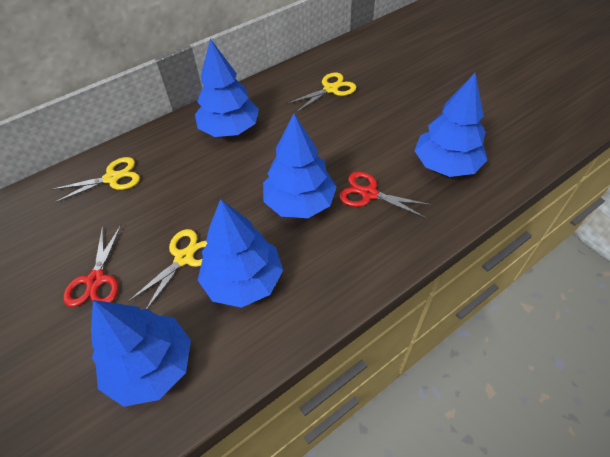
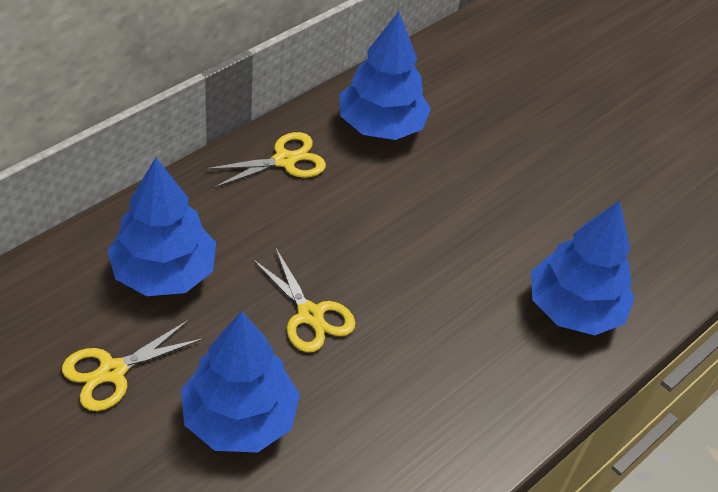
blue tree: 5 -> 4
red scissors: 2 -> 0

